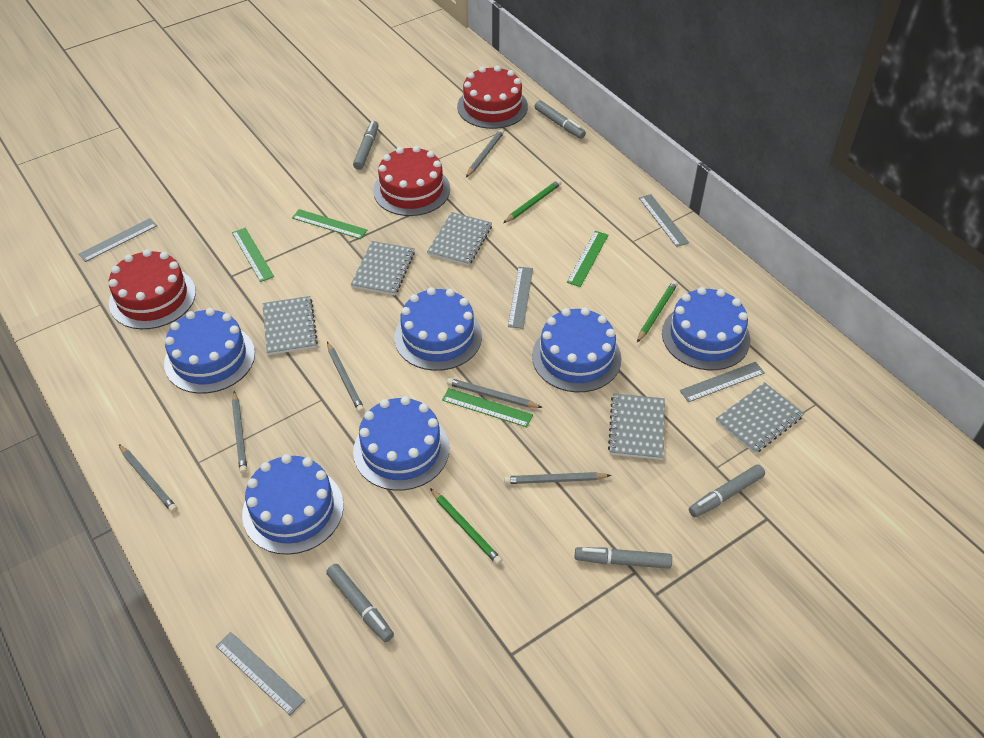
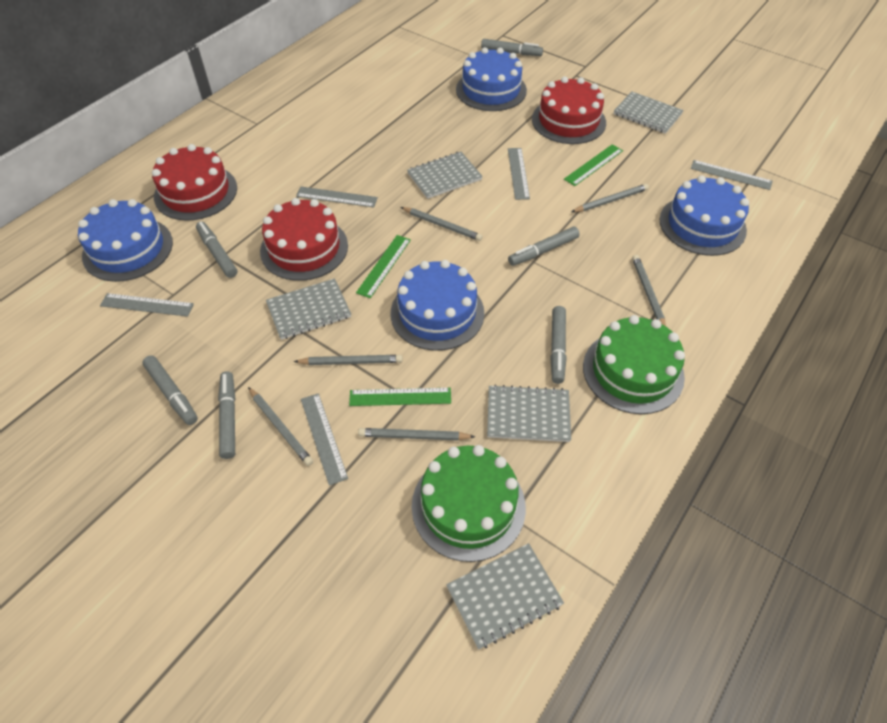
blue cake: 6 -> 4
green cake: 0 -> 2
green pencil: 3 -> 0
green ruler: 4 -> 3
grey marker: 5 -> 6

